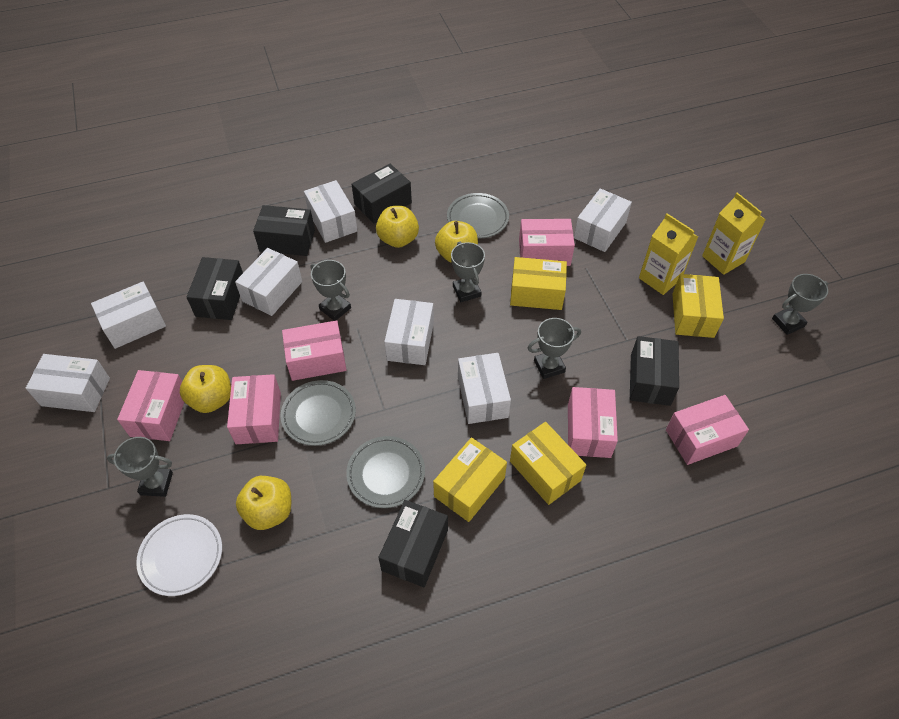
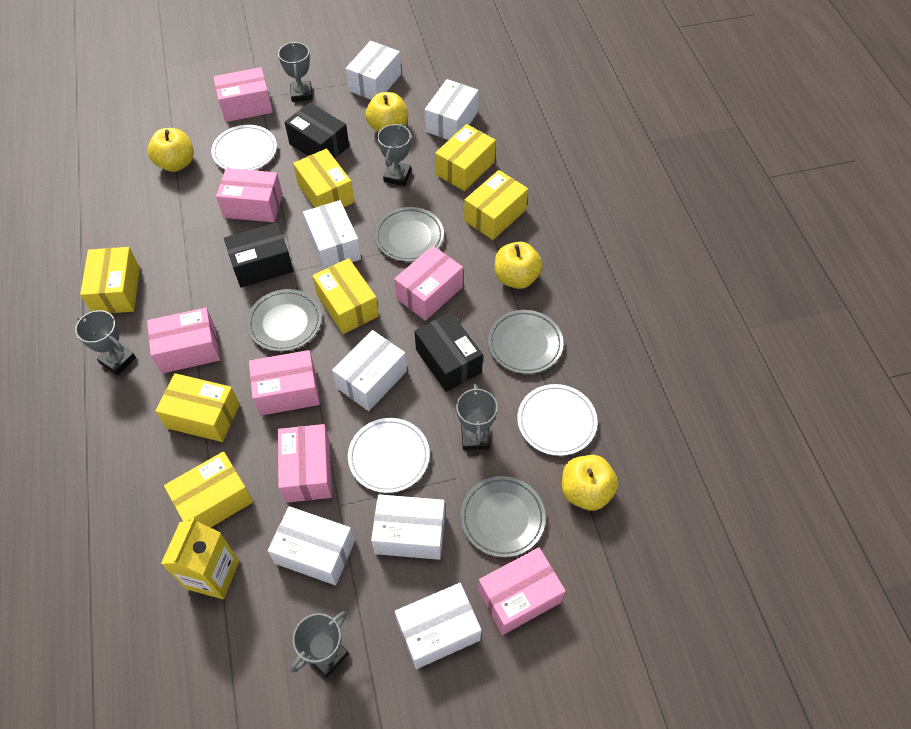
black box: 5 -> 3
grey plate: 3 -> 4
pink box: 6 -> 7
white plate: 1 -> 3
yellow box: 4 -> 7
yellow carton: 2 -> 1

